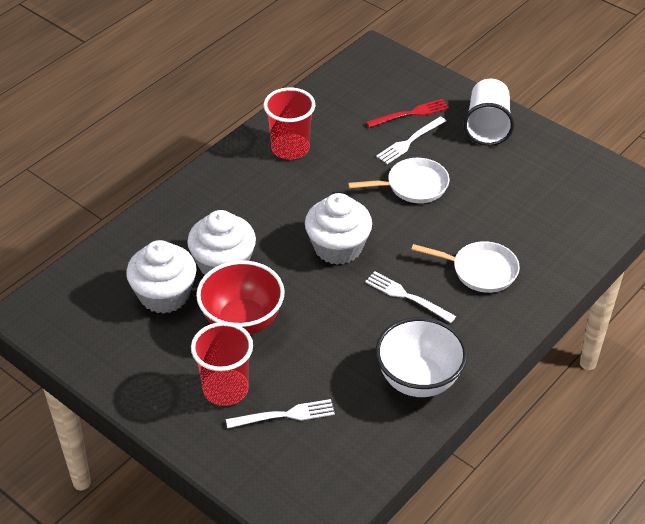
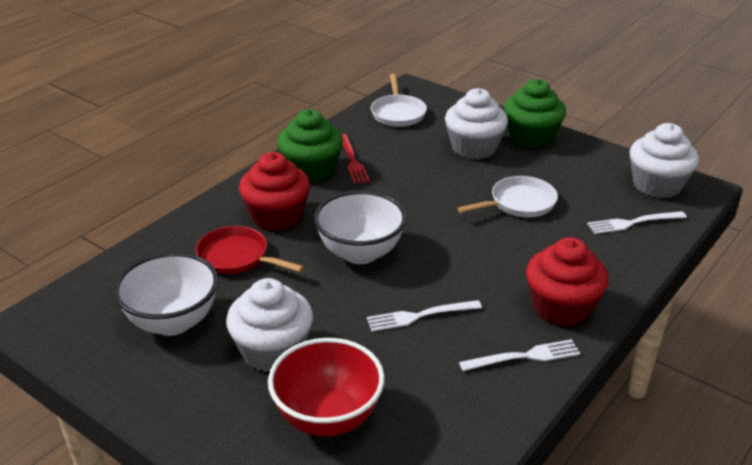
green cupcake: 0 -> 2
red cup: 2 -> 0
red cupcake: 0 -> 2
red pan: 0 -> 1
white bowl: 1 -> 2
white cup: 1 -> 0

